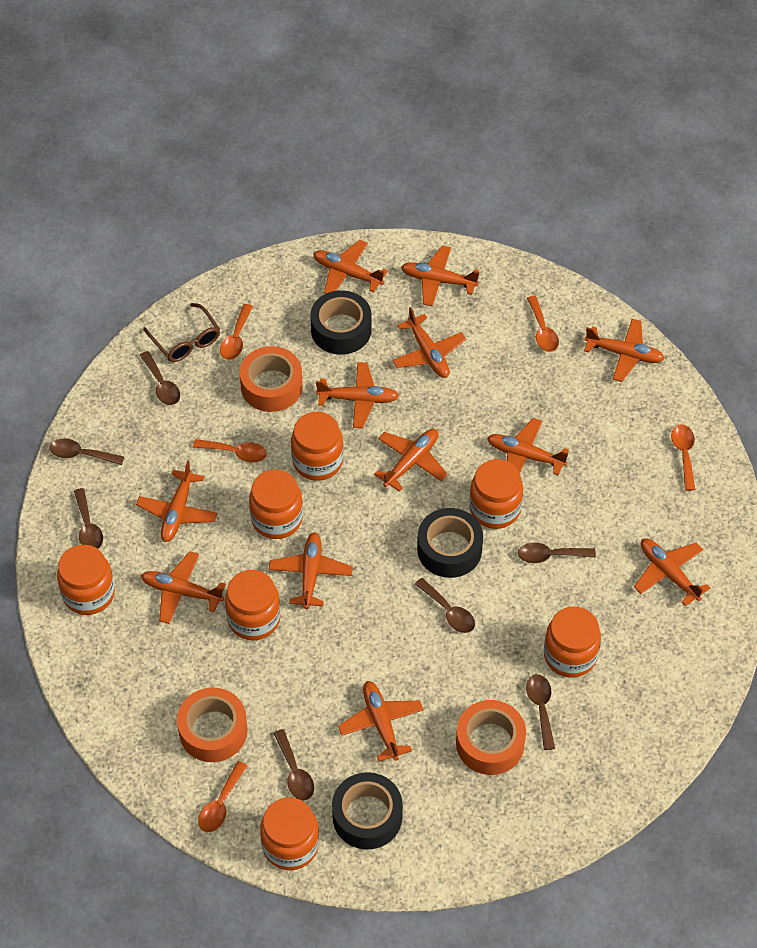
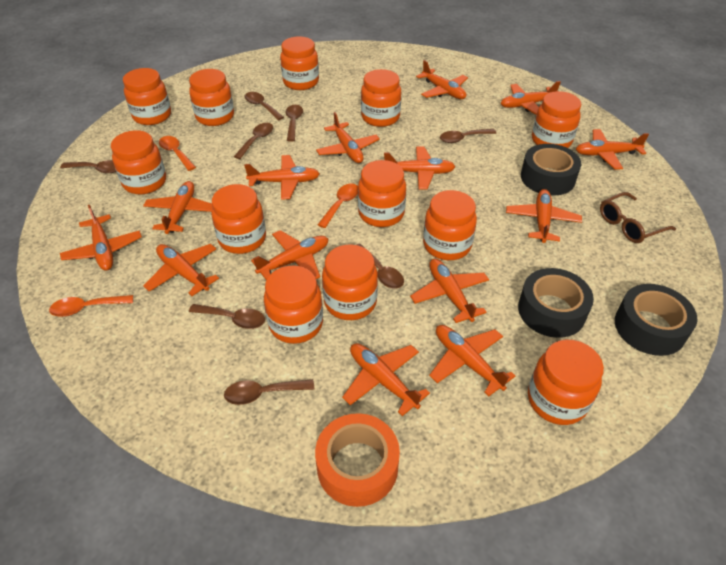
brown spoon: 7 -> 8
orange jar: 7 -> 12
orange plane: 12 -> 14
orange spoon: 5 -> 3
orange tape: 3 -> 1

